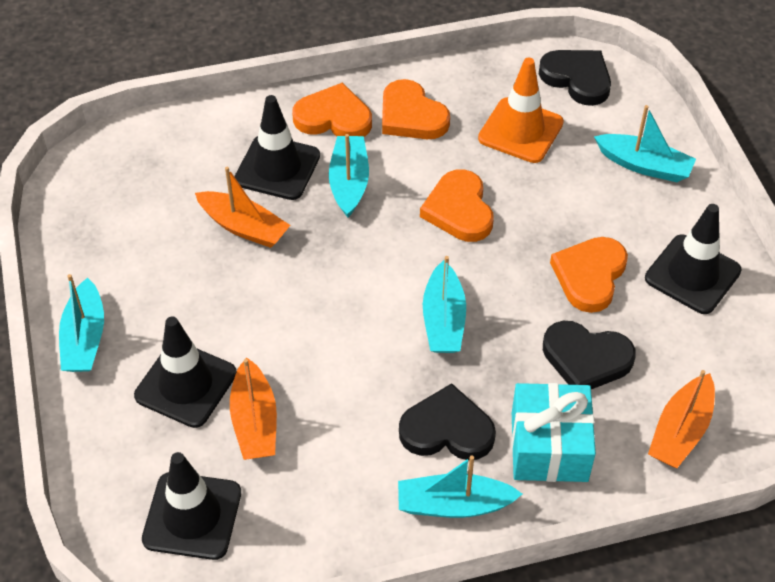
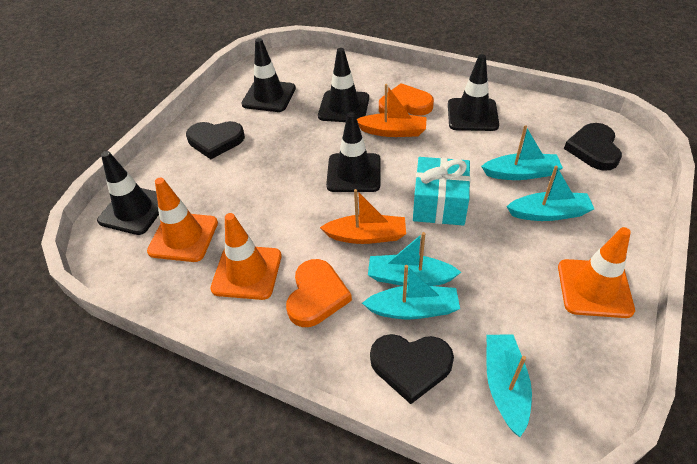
black traffic cone: 4 -> 5
orange boat: 3 -> 2
orange heart: 4 -> 2
orange traffic cone: 1 -> 3

